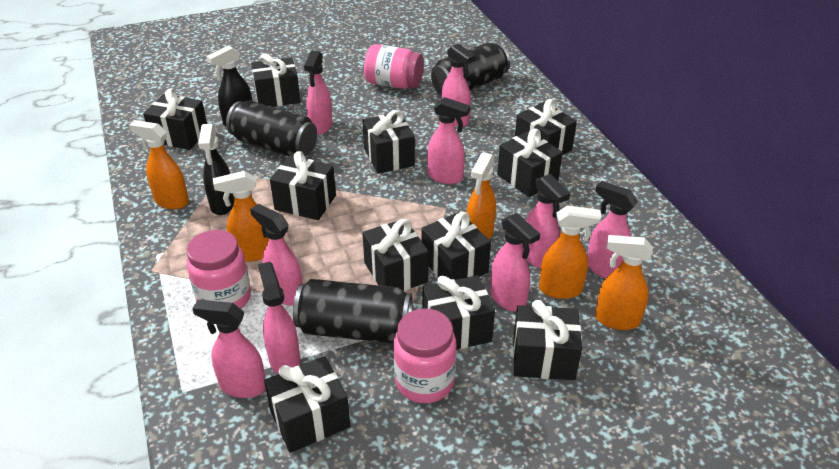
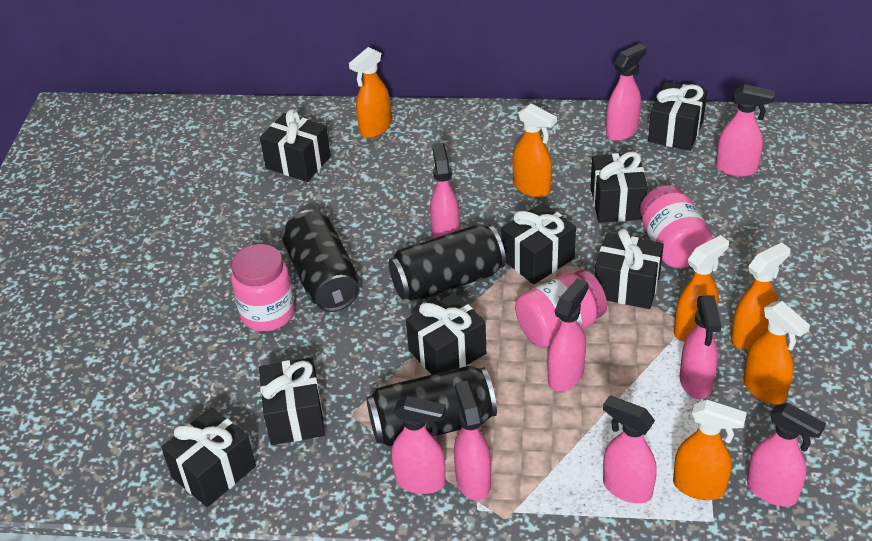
black gift: 11 -> 8
black spray bottle: 2 -> 0
orange spray bottle: 5 -> 6

